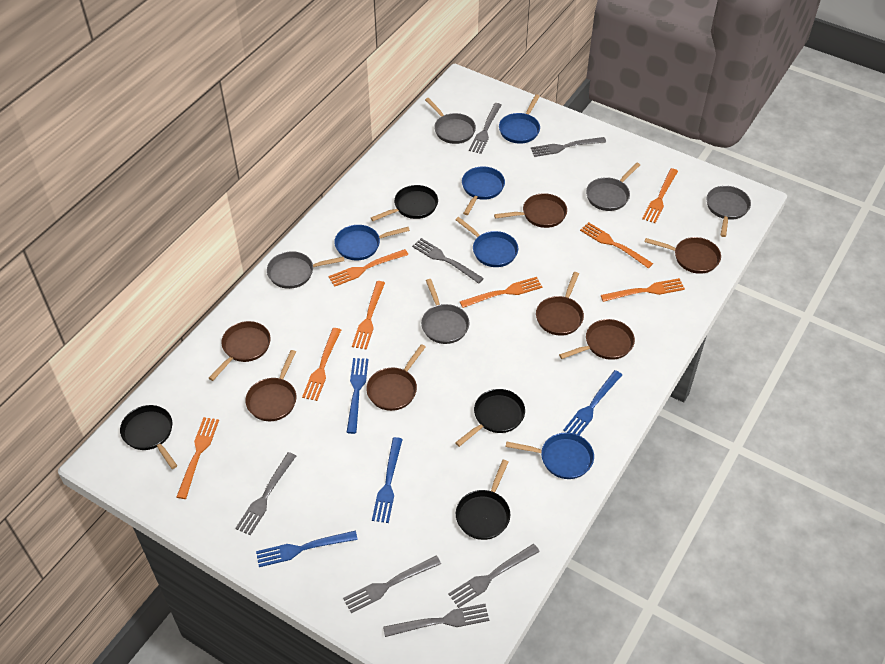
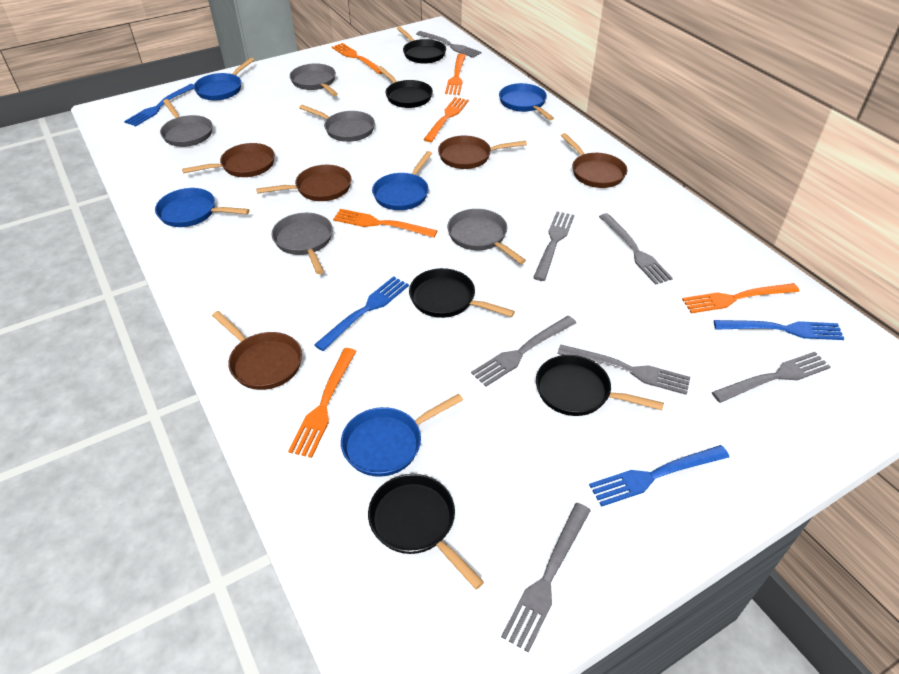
black pan: 4 -> 5
brown pan: 7 -> 5
orange fork: 8 -> 6

